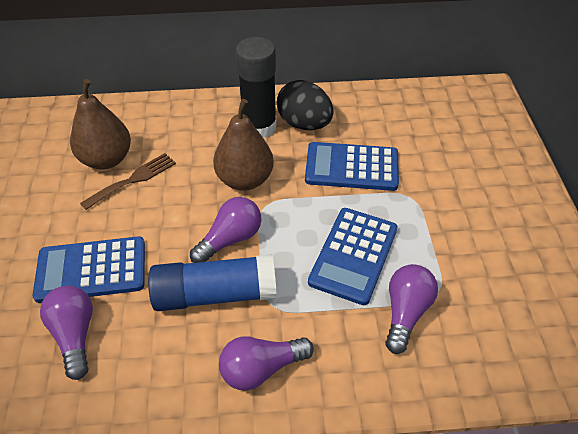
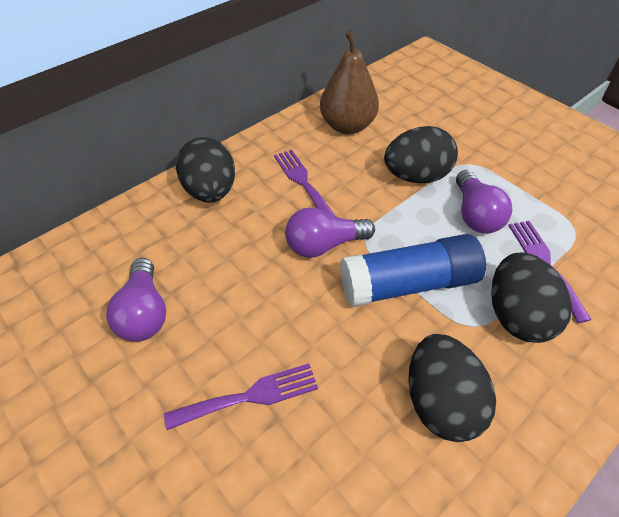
black egg: 1 -> 4
black glue stick: 1 -> 0
blue calculator: 3 -> 0
brown fork: 1 -> 0
brown pear: 2 -> 1
purple fork: 0 -> 3
purple light bulb: 4 -> 3

